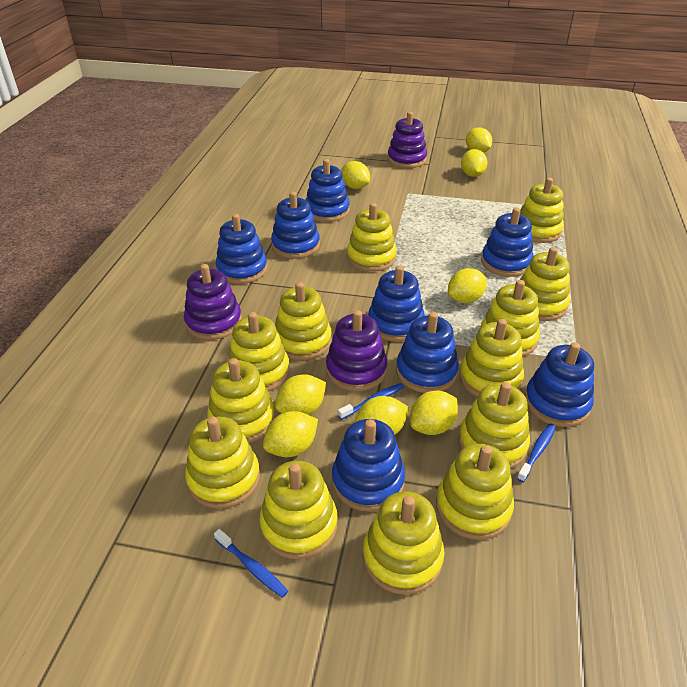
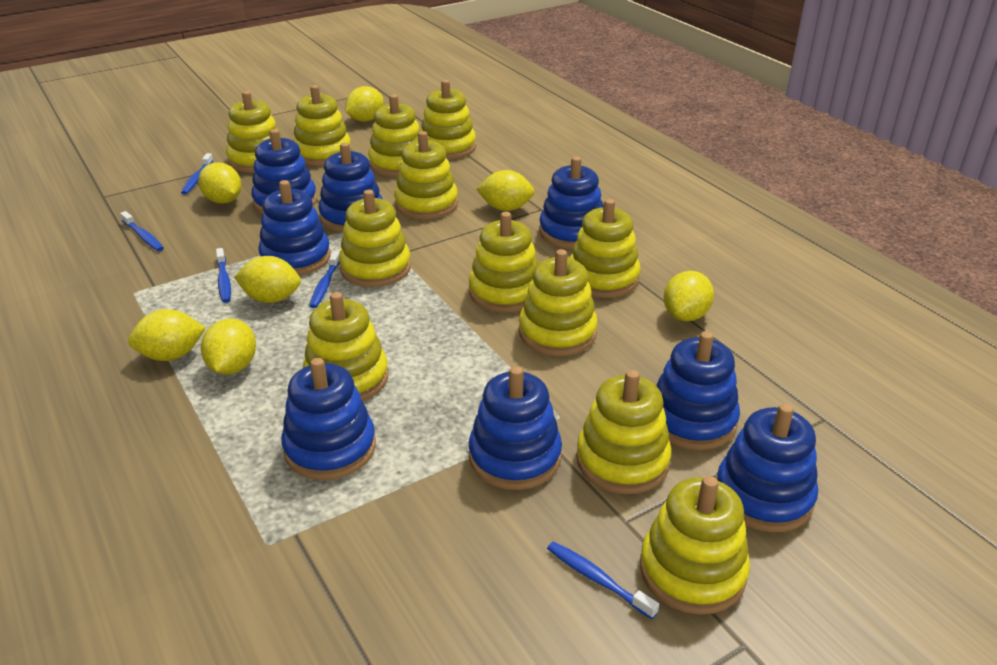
blue toothbrush: 3 -> 5
purple stacking toy: 3 -> 0
yellow lemon: 8 -> 7
yellow stacking toy: 13 -> 12

